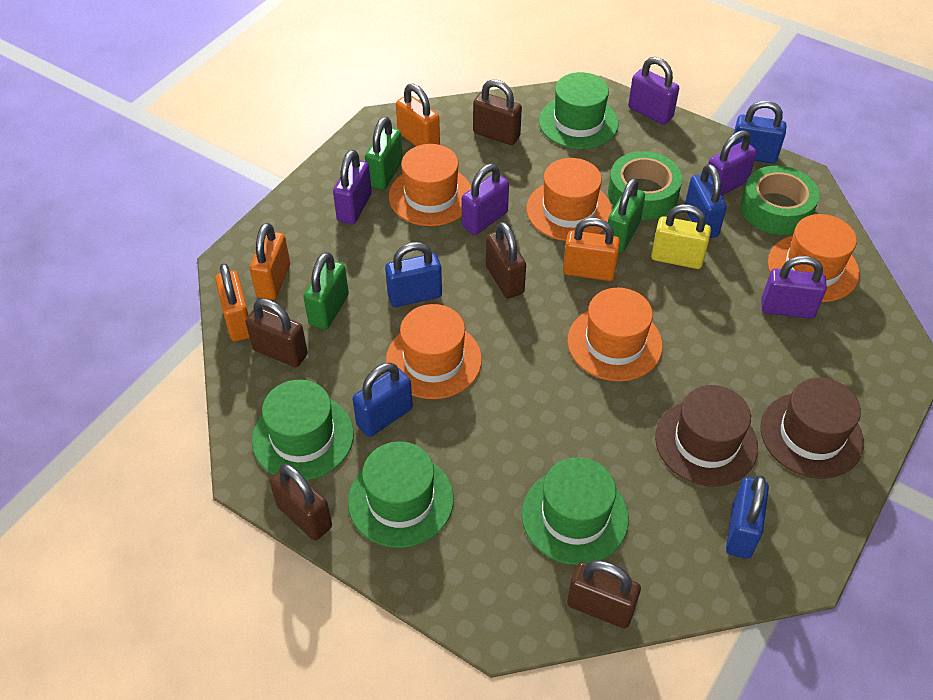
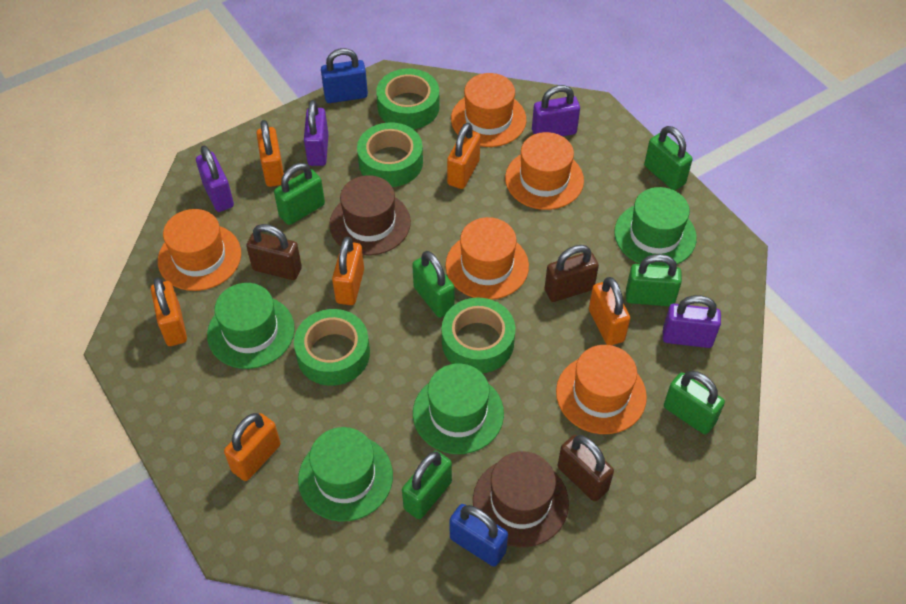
blue padlock: 5 -> 2
brown padlock: 5 -> 3
green padlock: 3 -> 6
green tape: 2 -> 4
orange padlock: 4 -> 6
purple padlock: 5 -> 4
yellow padlock: 1 -> 0

